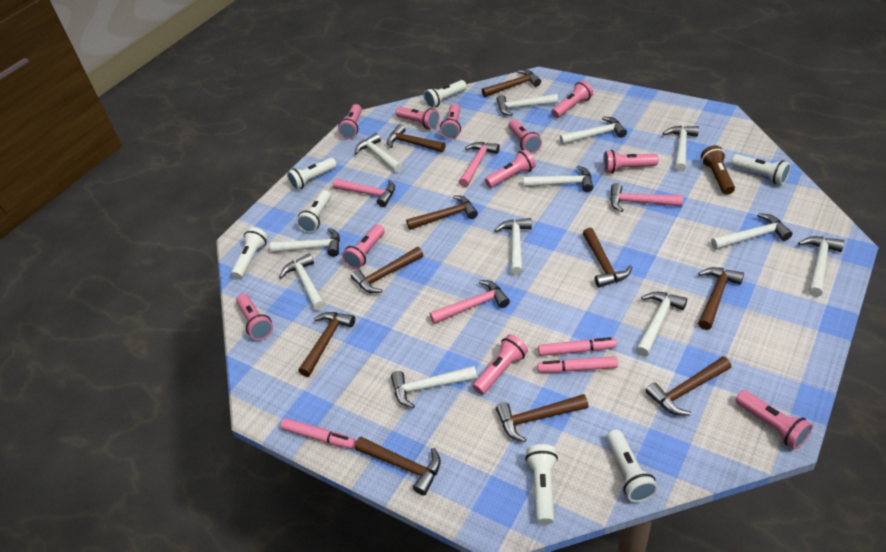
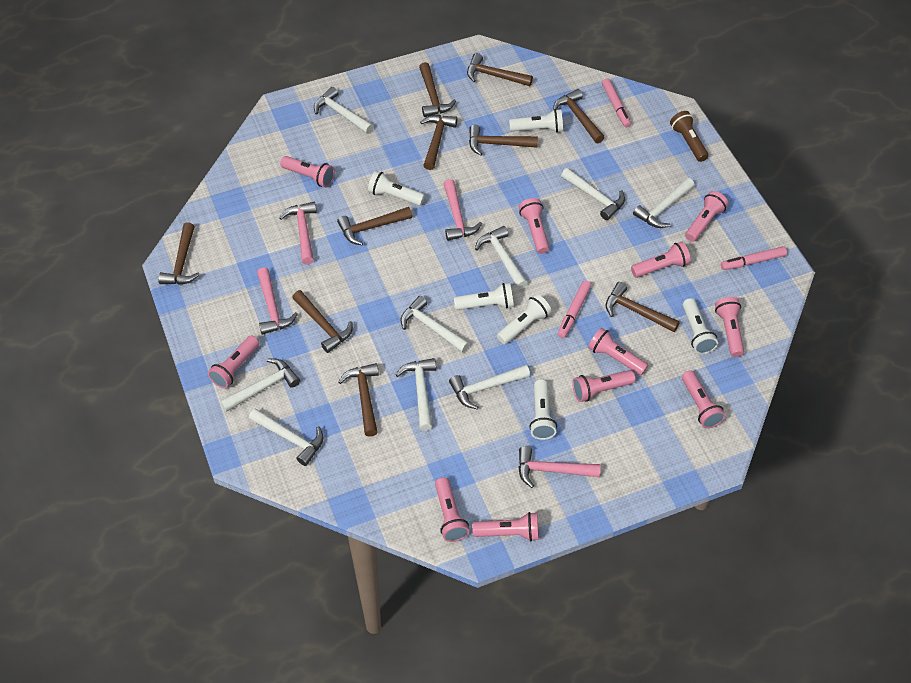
white flashlight: 7 -> 6
white hammer: 12 -> 9

